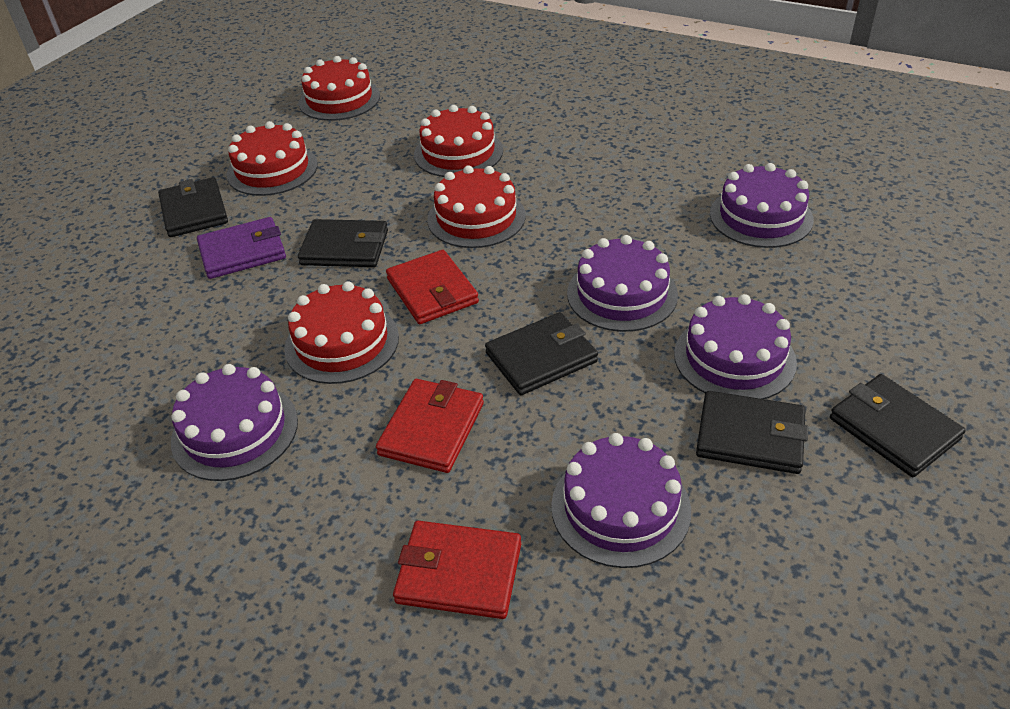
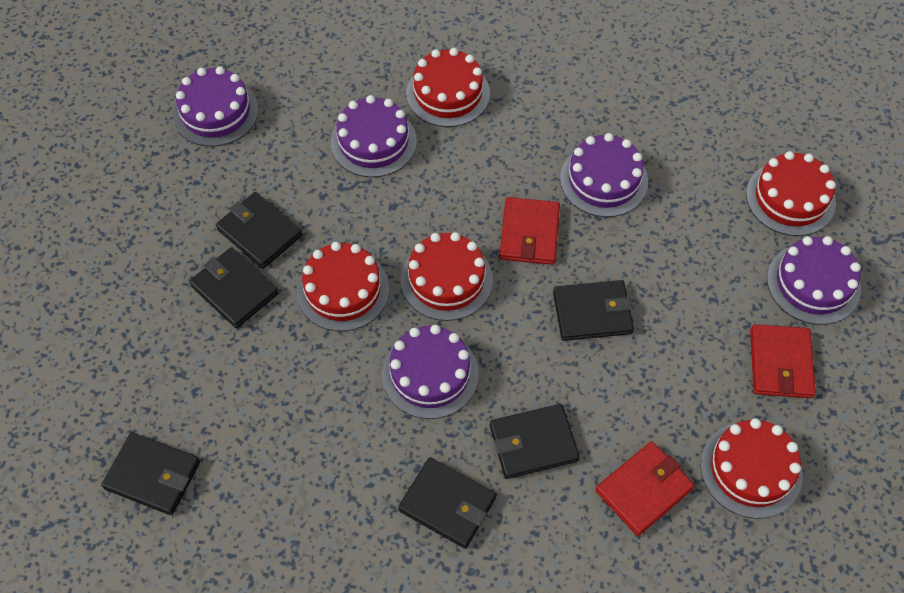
black wallet: 5 -> 6
purple wallet: 1 -> 0

